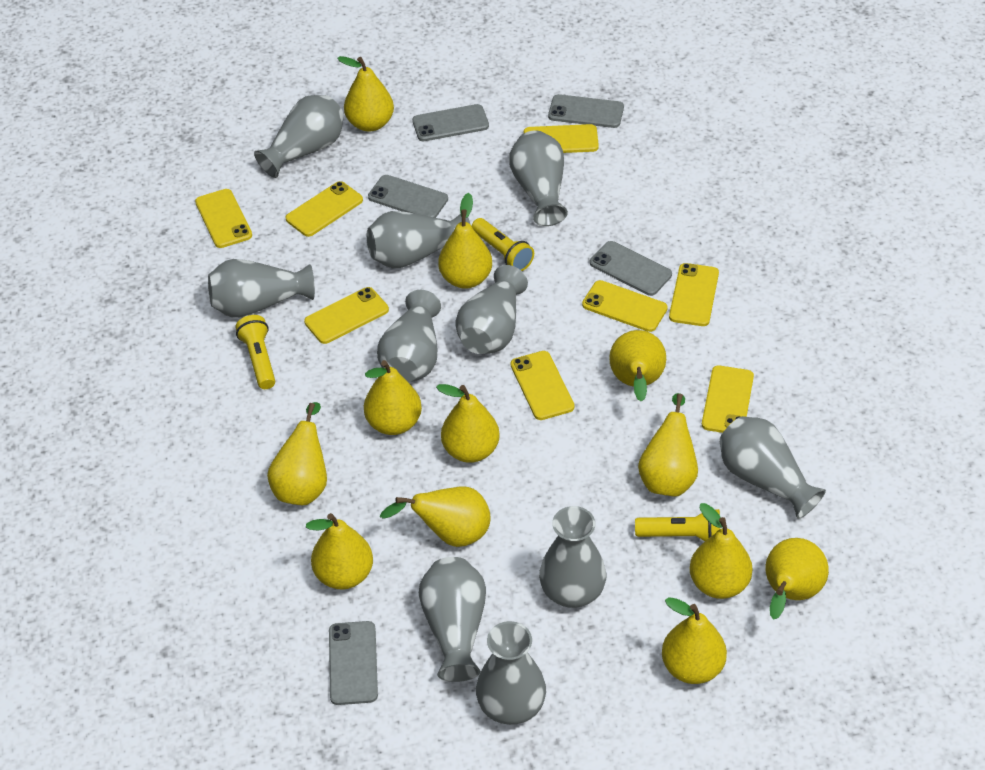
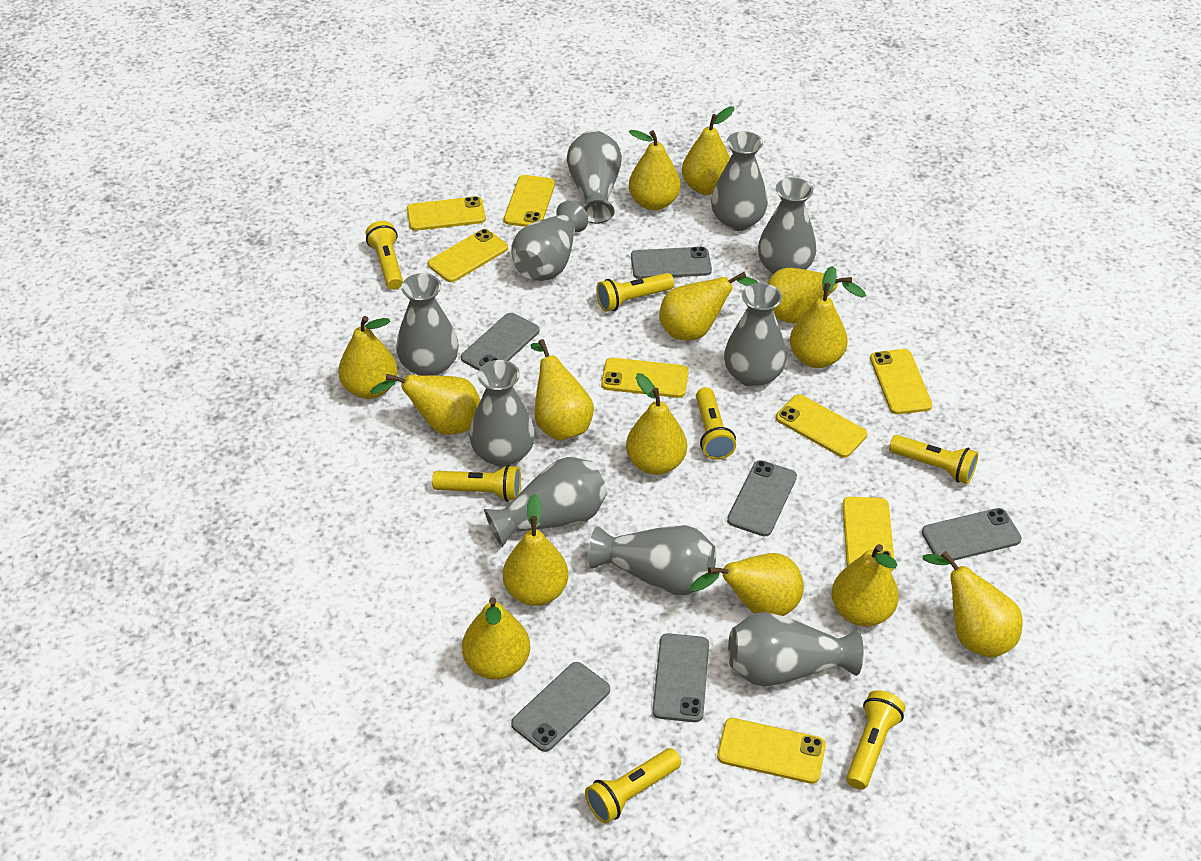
grey phone: 5 -> 6
yellow flashlight: 3 -> 7
yellow pear: 12 -> 14

